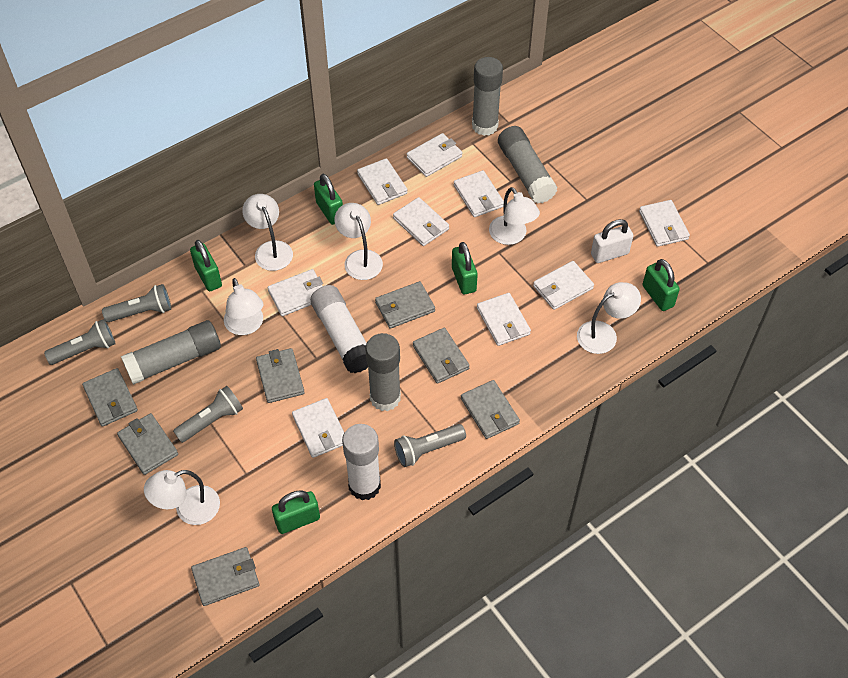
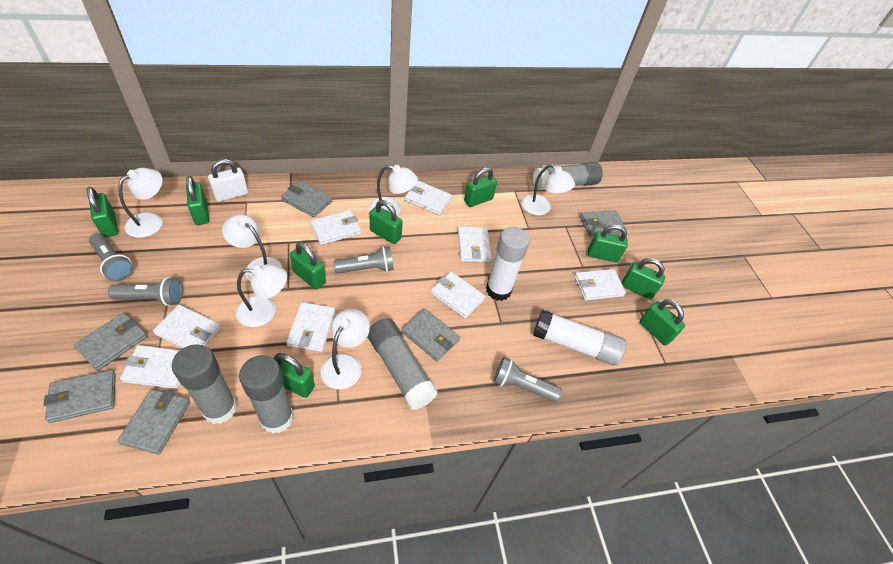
green padlock: 5 -> 9
grey wallet: 7 -> 6
white wallet: 9 -> 8

